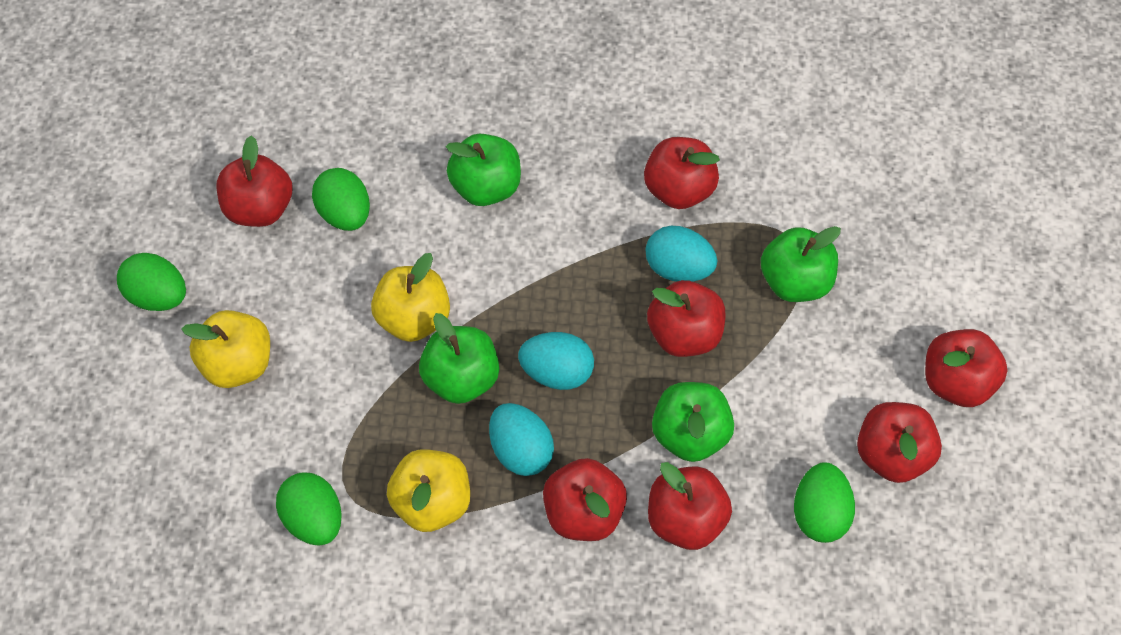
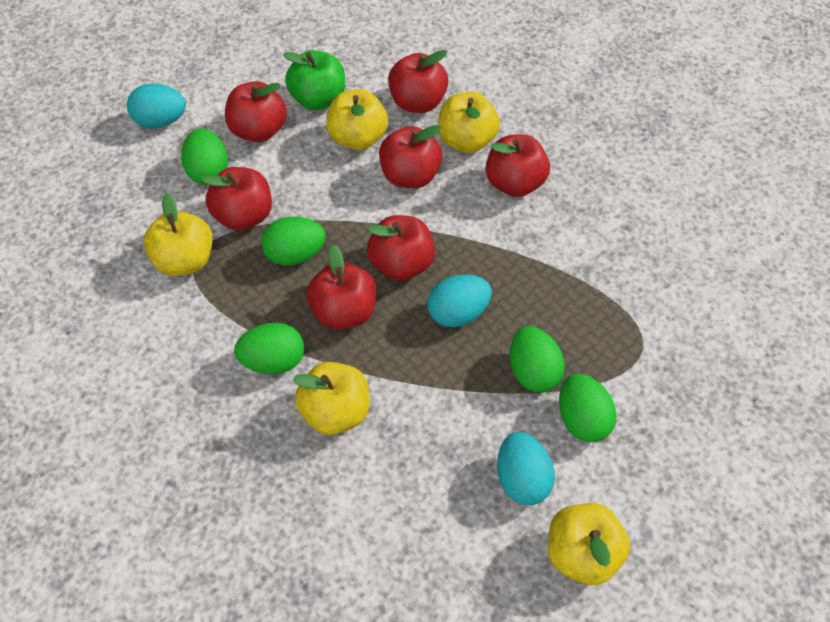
green apple: 4 -> 1
green egg: 4 -> 5
yellow apple: 3 -> 5

